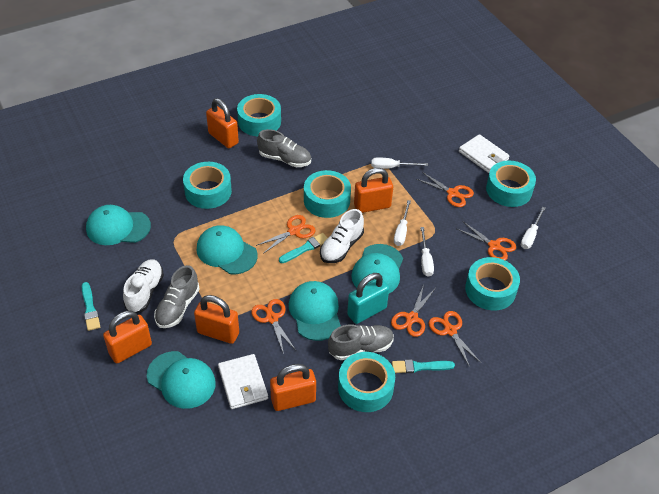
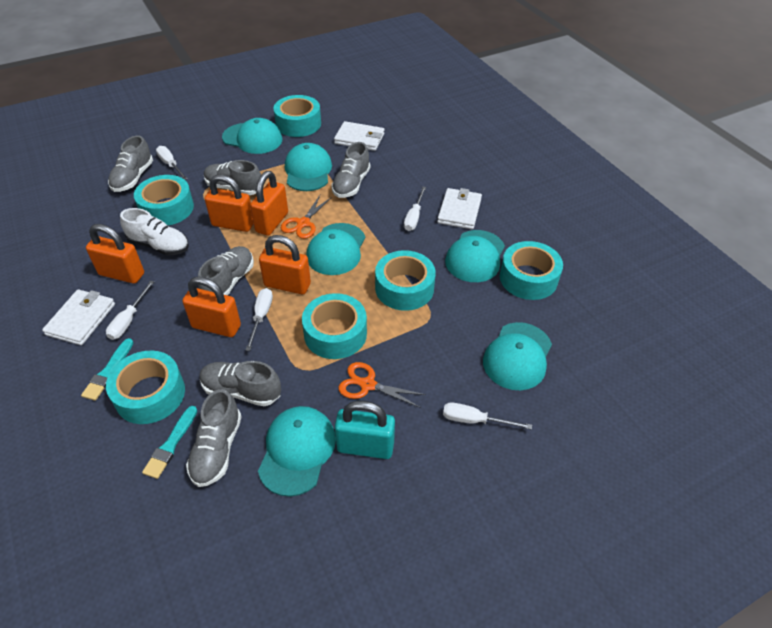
grey shoe: 3 -> 6
orange scissors: 6 -> 2
turquoise brush: 3 -> 2
turquoise cap: 5 -> 6
white screwdriver: 4 -> 5
white shoe: 2 -> 1
white wallet: 2 -> 3

